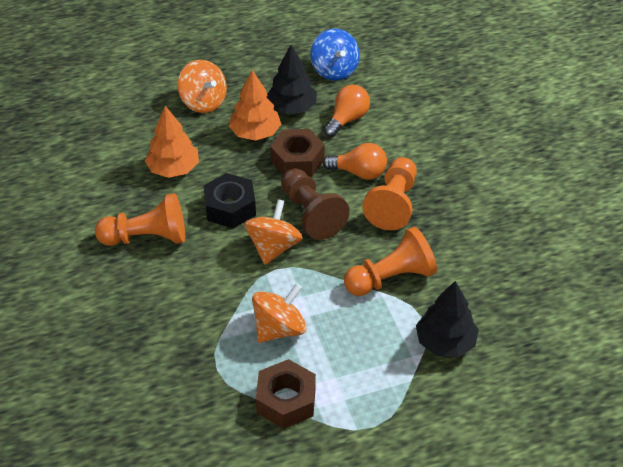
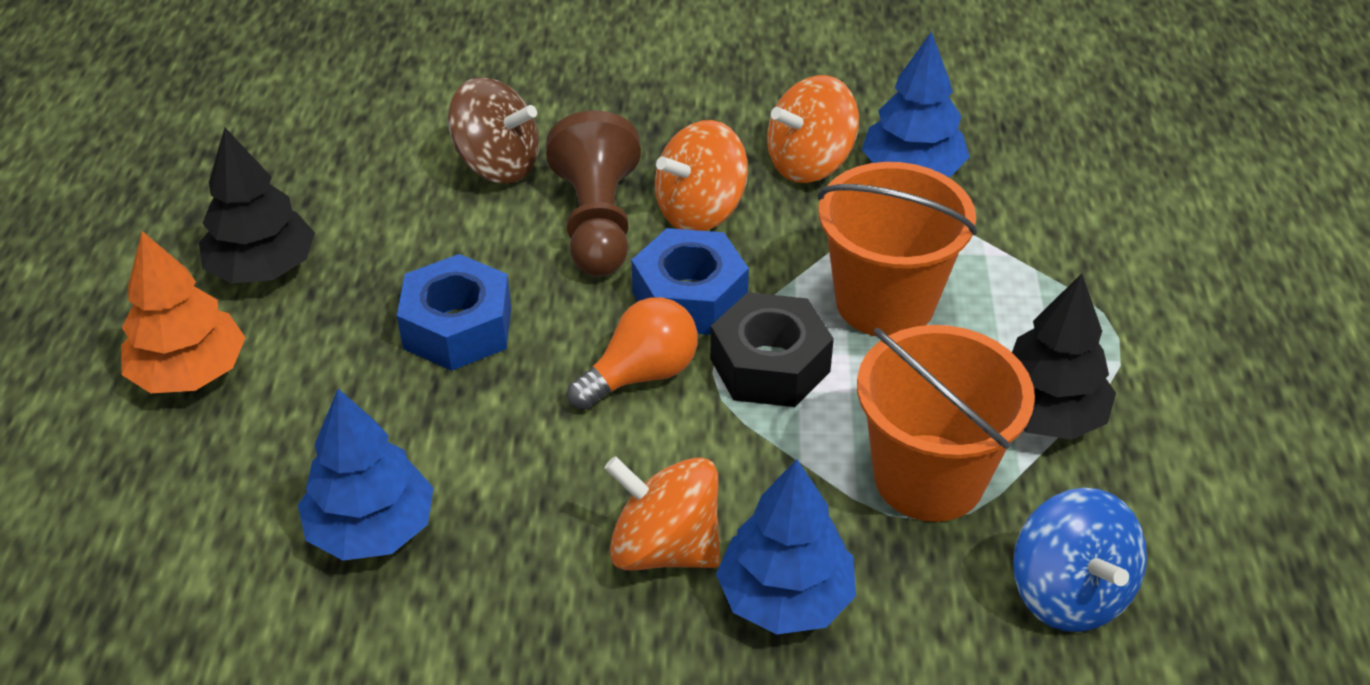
blue nut: 0 -> 2
blue tree: 0 -> 3
brown nut: 2 -> 0
brown spinning top: 0 -> 1
orange bucket: 0 -> 2
orange light bulb: 2 -> 1
orange pawn: 3 -> 0
orange tree: 2 -> 1

